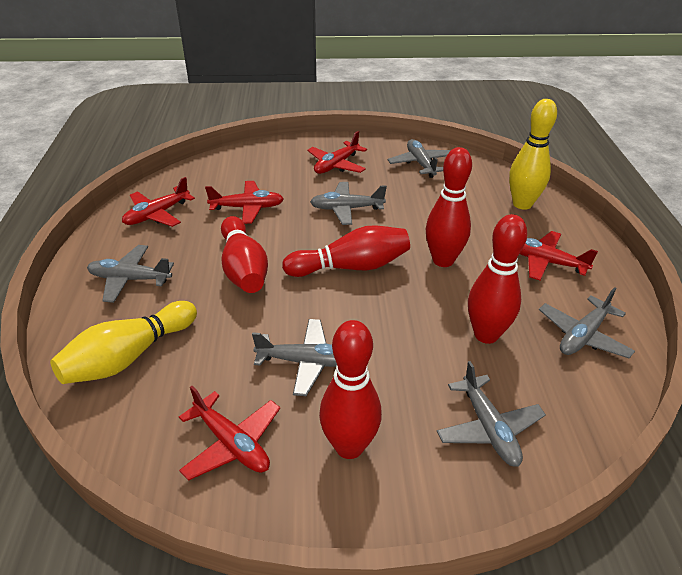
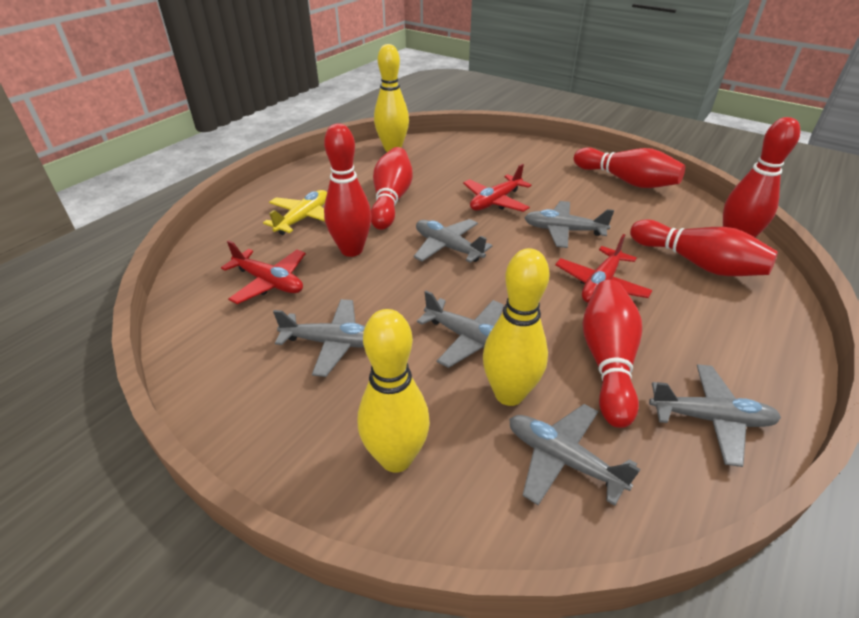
red bowling pin: 5 -> 6
red plane: 5 -> 3
yellow bowling pin: 2 -> 3
yellow plane: 0 -> 1

